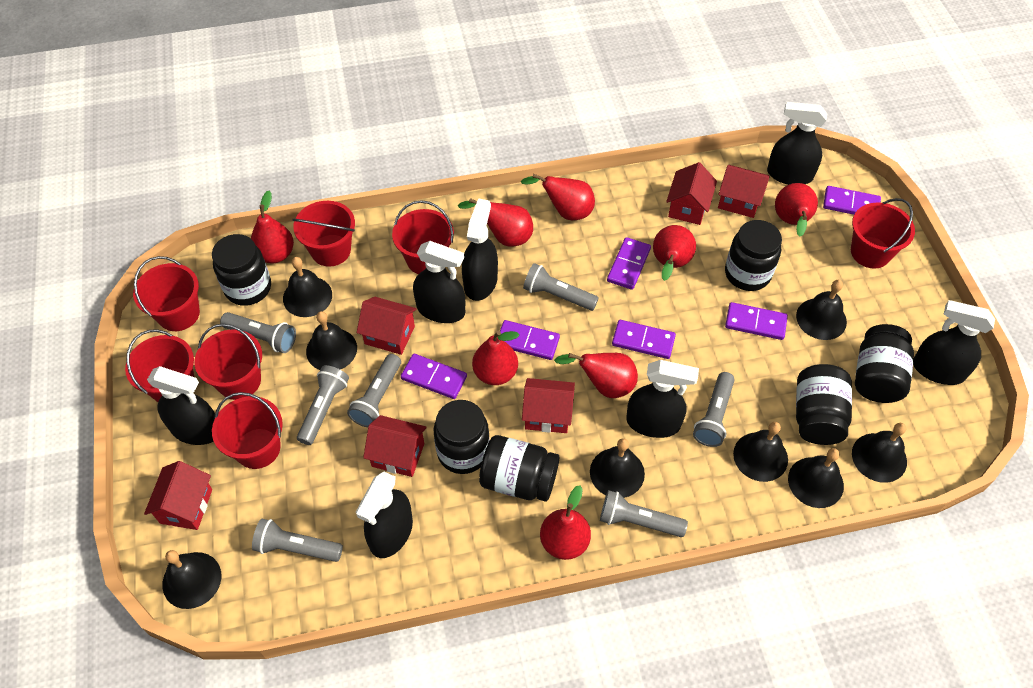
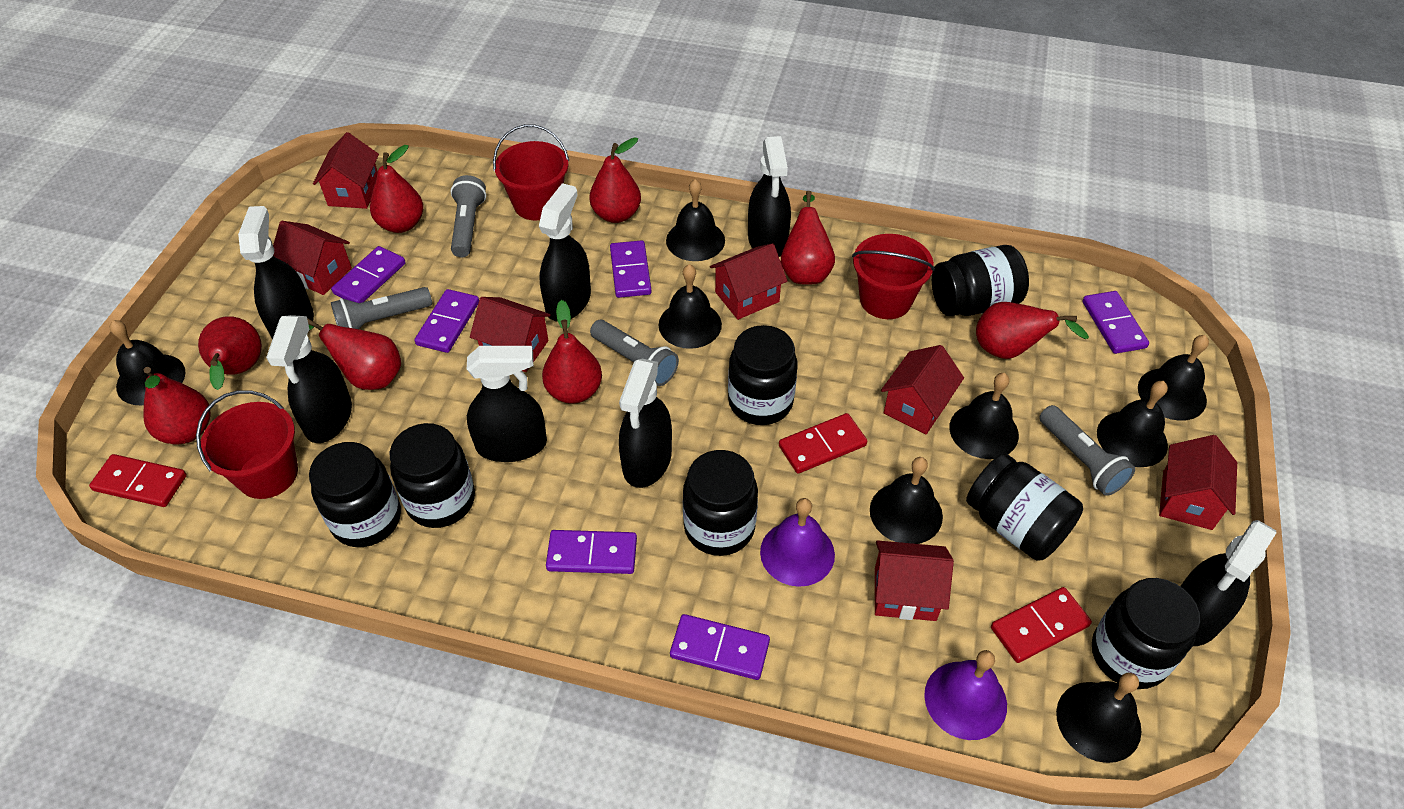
black jar: 6 -> 7
grey flashlight: 7 -> 4
purple bell: 0 -> 2
red bucket: 7 -> 3
red domino: 0 -> 3
red house: 6 -> 7

